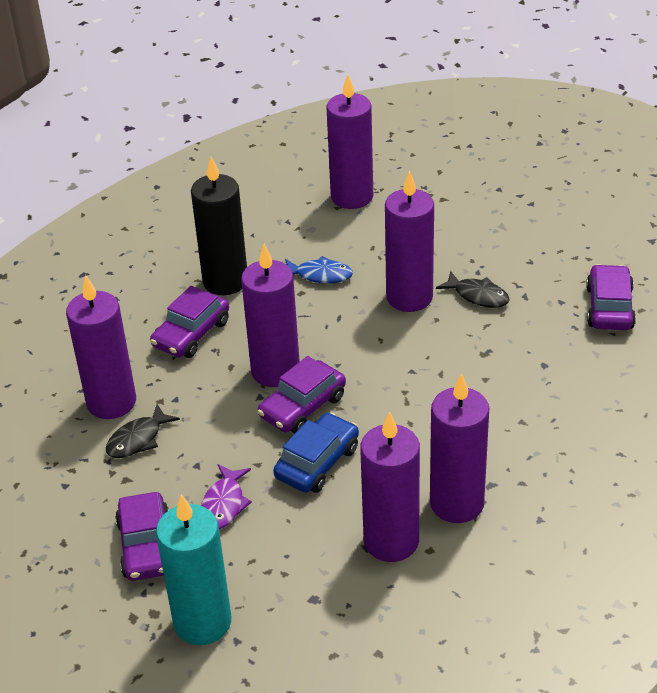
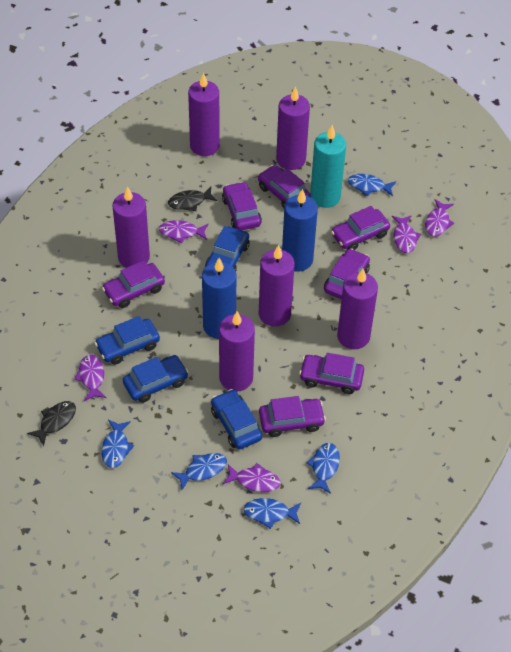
black candle: 1 -> 0
blue candle: 0 -> 2
blue car: 1 -> 4
blue fish: 1 -> 5
purple car: 4 -> 7
purple fish: 1 -> 5

